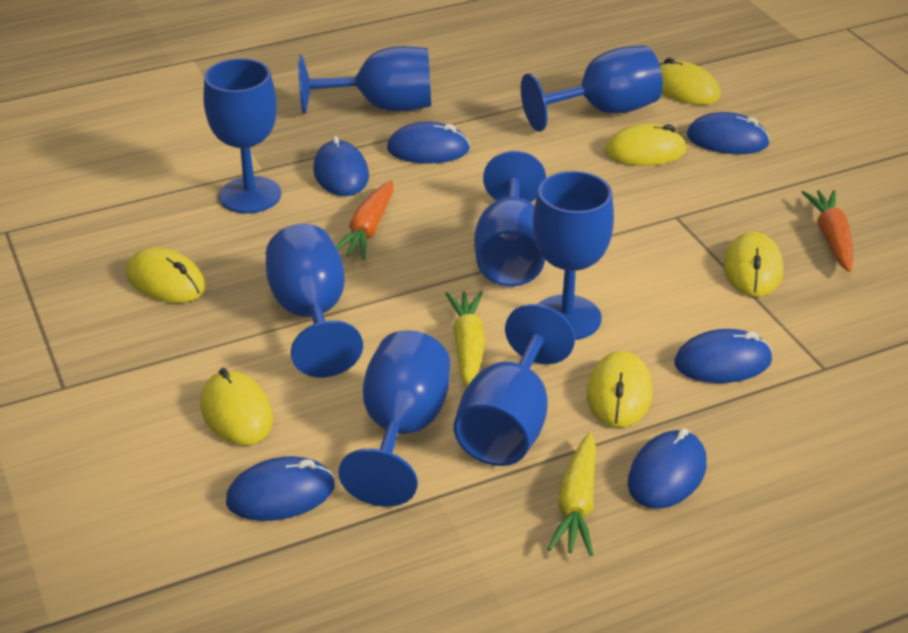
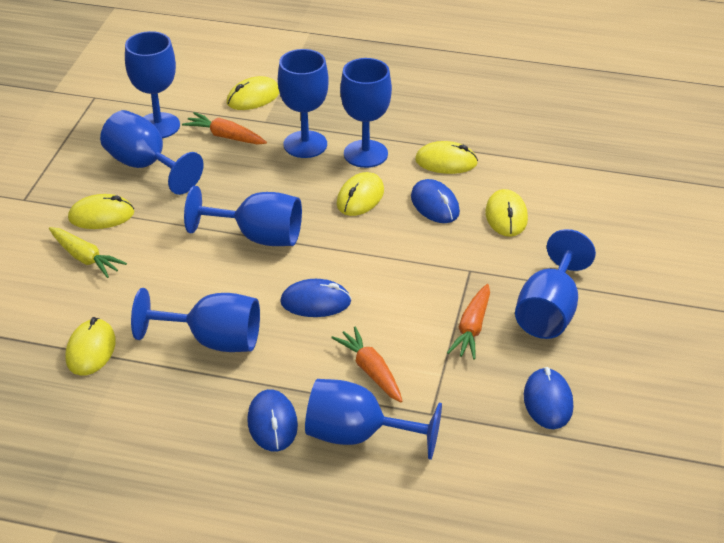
blue mouse: 6 -> 4
orange carrot: 2 -> 3
yellow carrot: 2 -> 1

